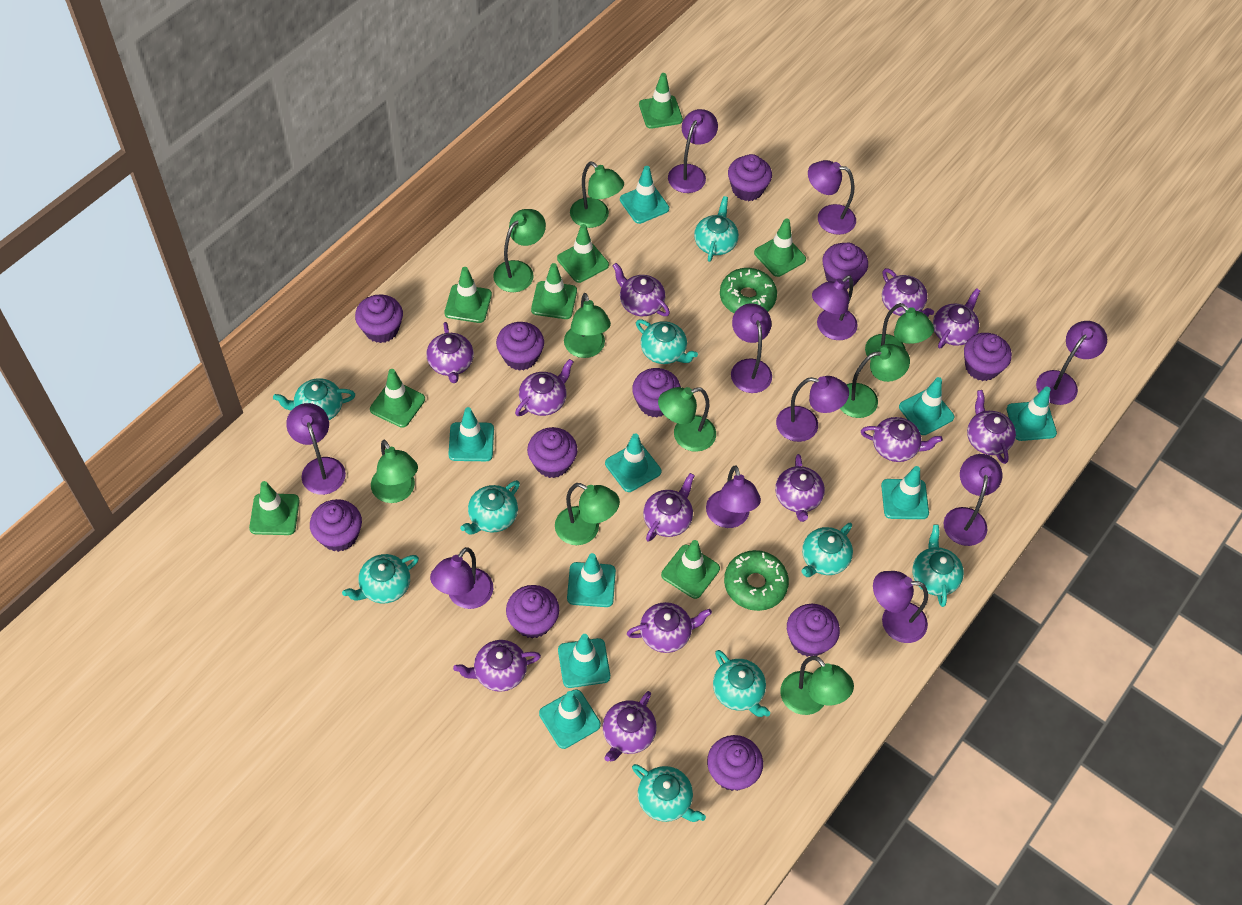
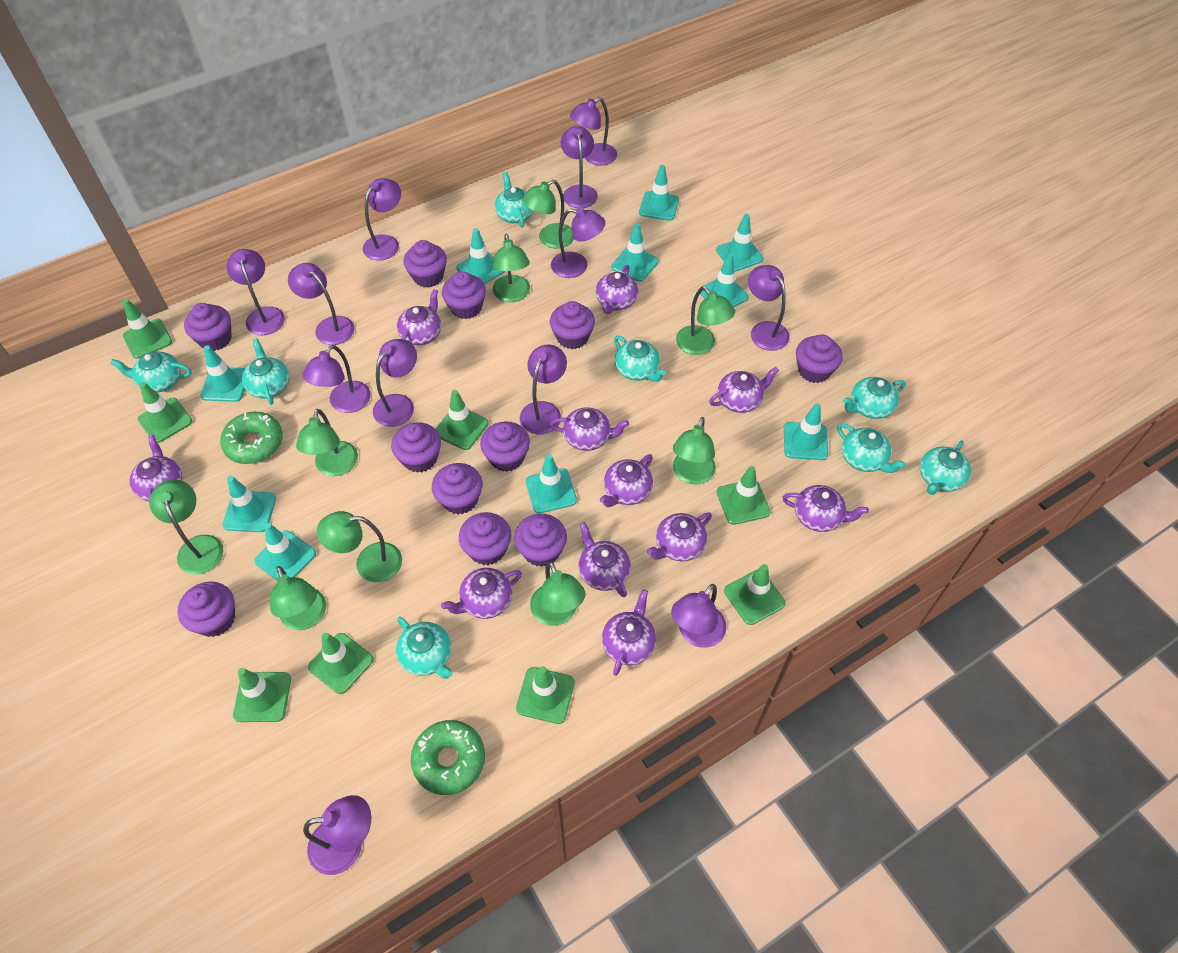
purple lamp: 11 -> 12
purple teapot: 12 -> 11
turquoise teapot: 9 -> 8
turquoise traffic cone: 9 -> 10

